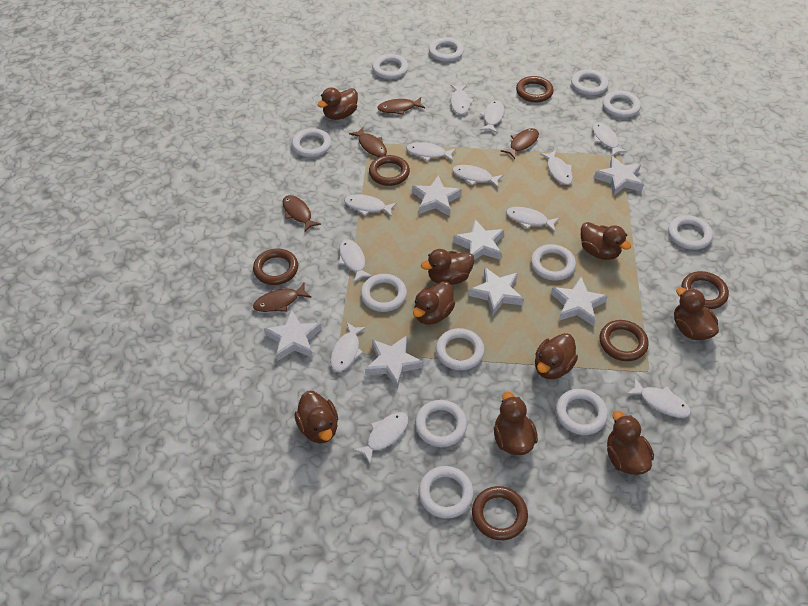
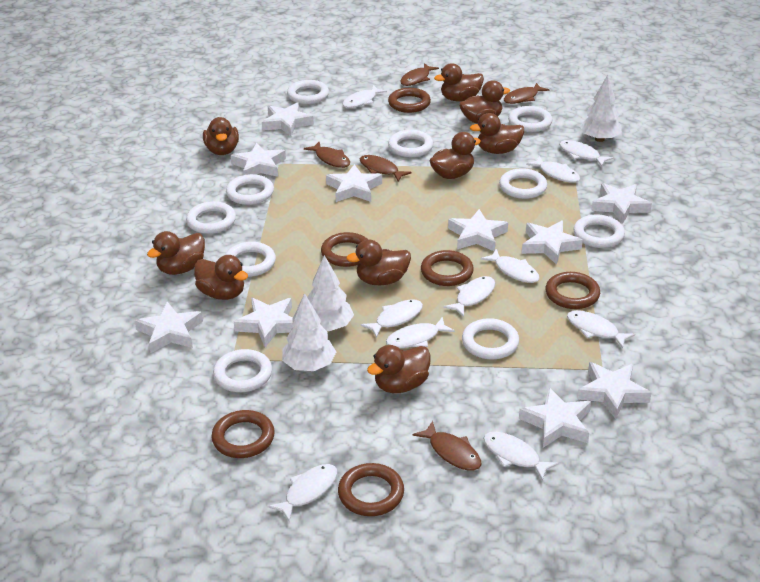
white fish: 12 -> 10
white ring: 12 -> 10
white star: 7 -> 10
white tree: 0 -> 3

